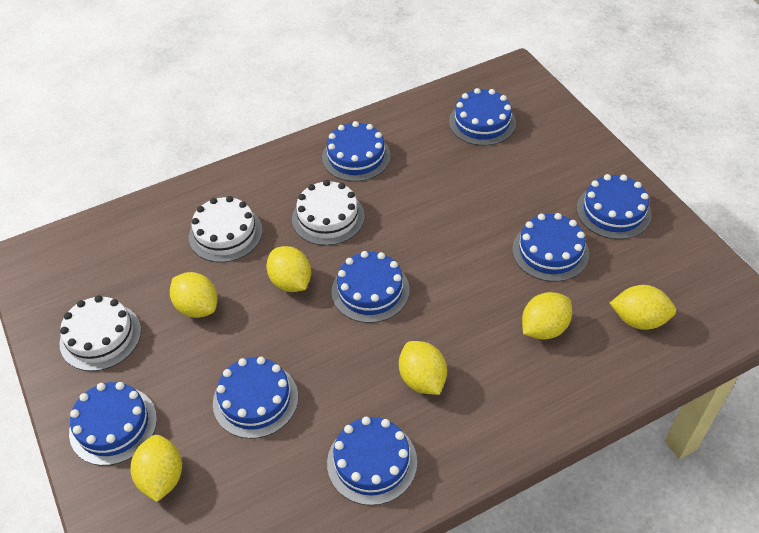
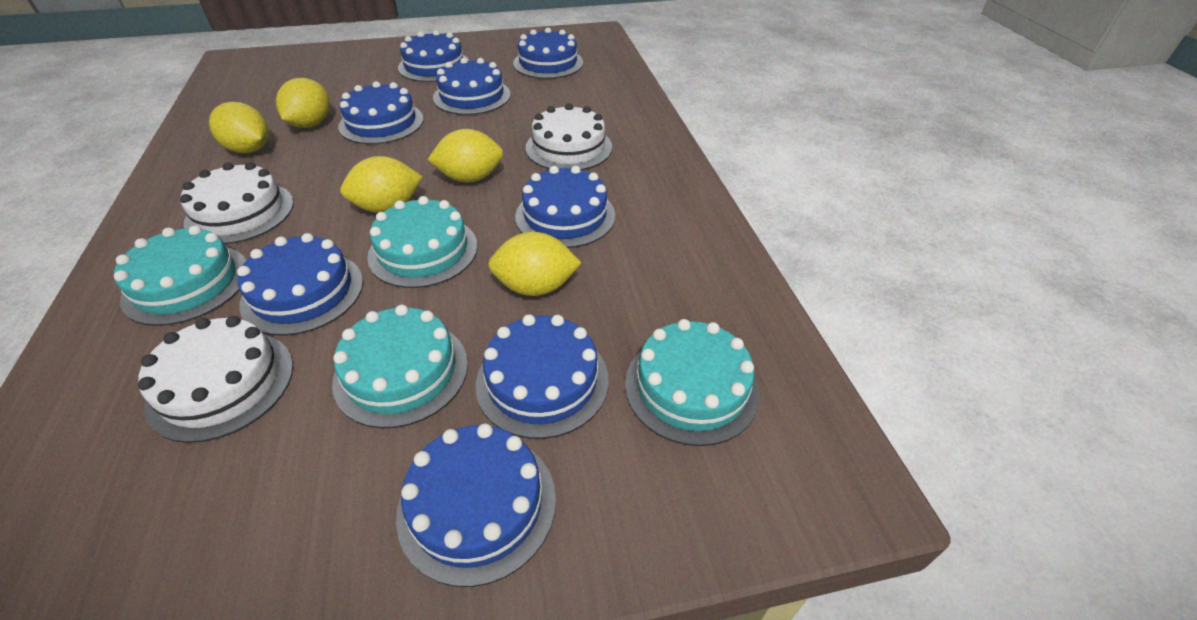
turquoise cake: 0 -> 4
yellow lemon: 6 -> 5

